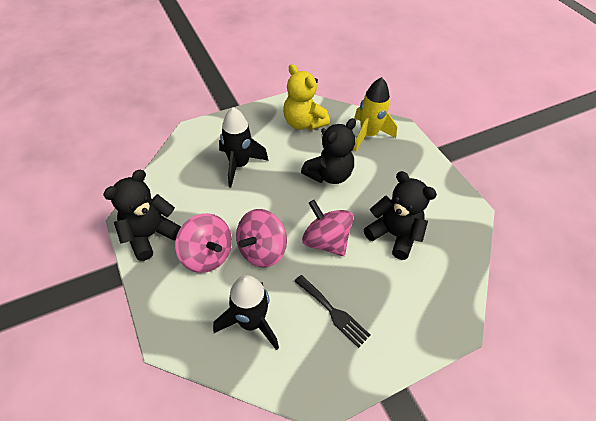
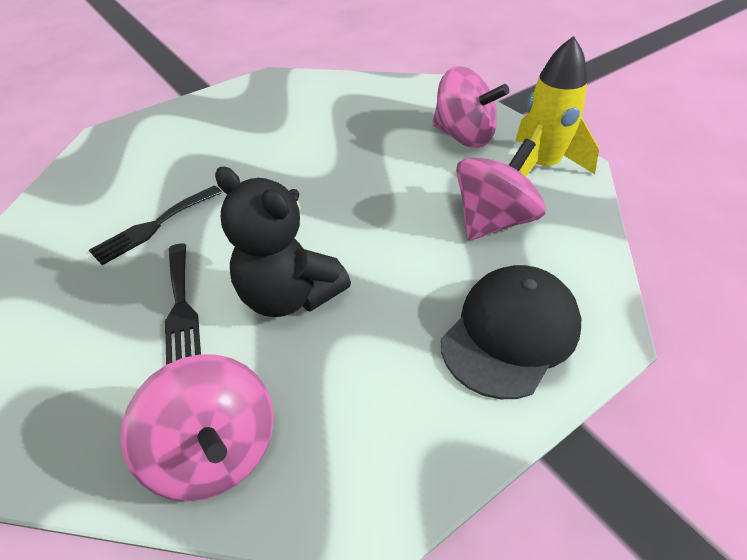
black cap: 0 -> 1
black fork: 1 -> 2
black rocket: 2 -> 0
black teddy bear: 3 -> 1
yellow teddy bear: 1 -> 0

